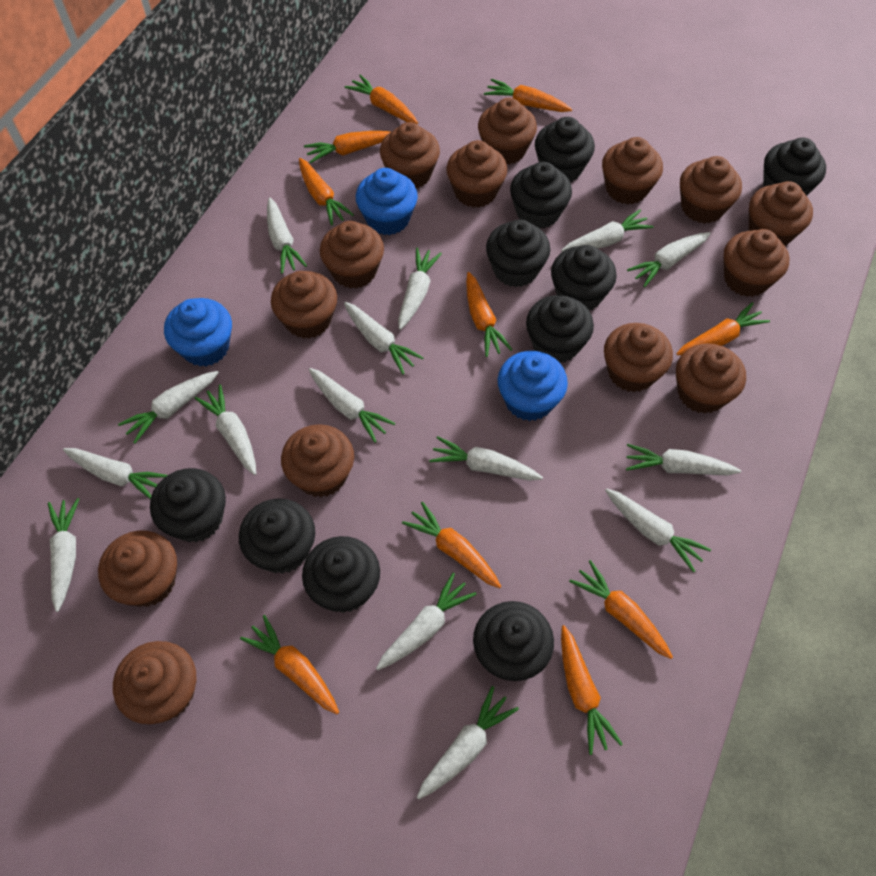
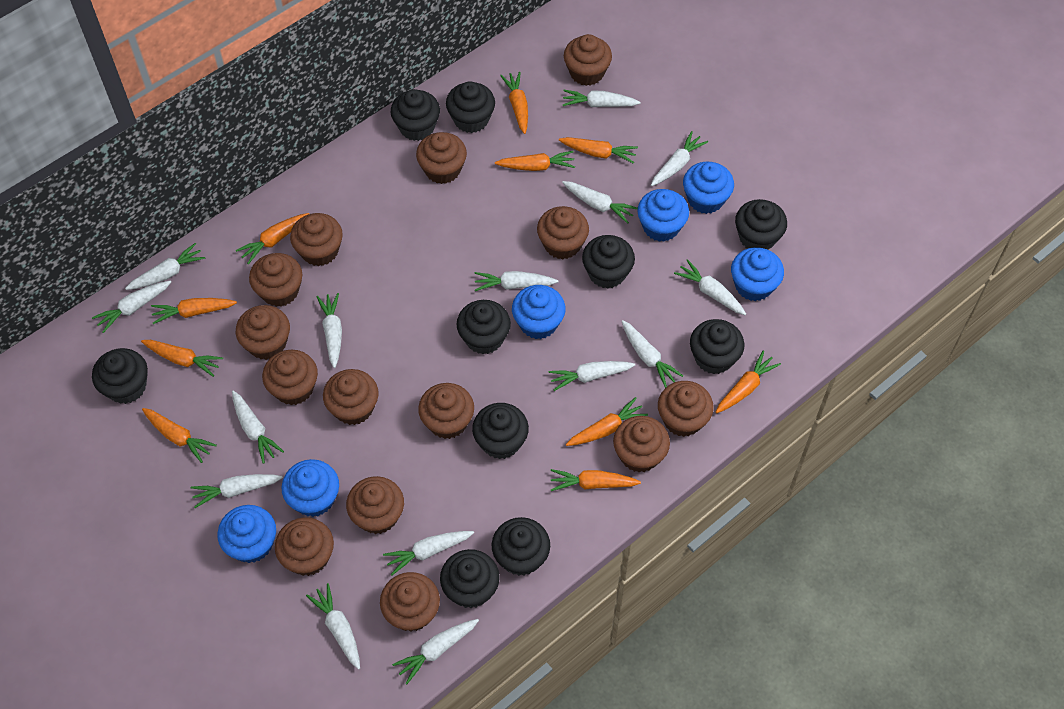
blue cupcake: 3 -> 6

